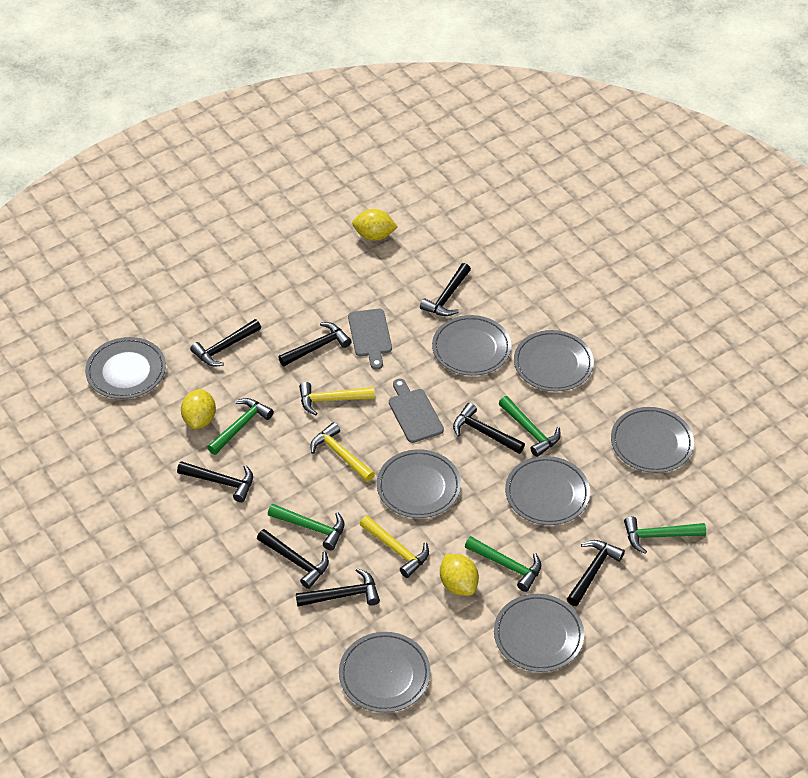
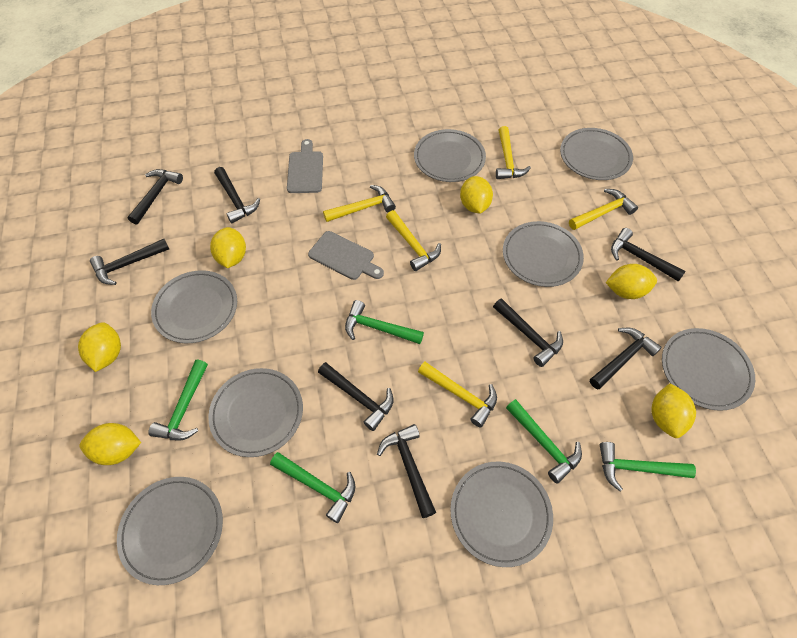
yellow hammer: 3 -> 5
yellow lemon: 3 -> 6

